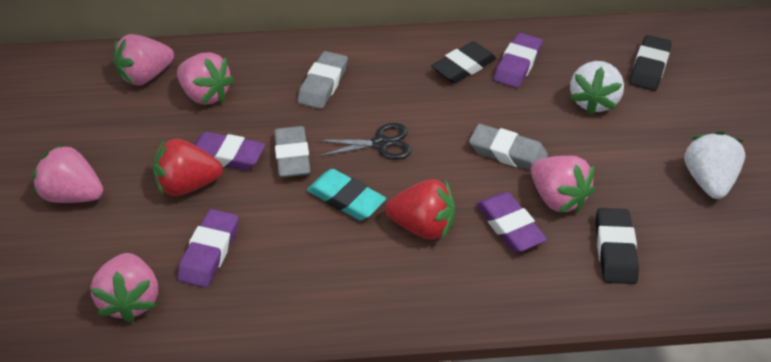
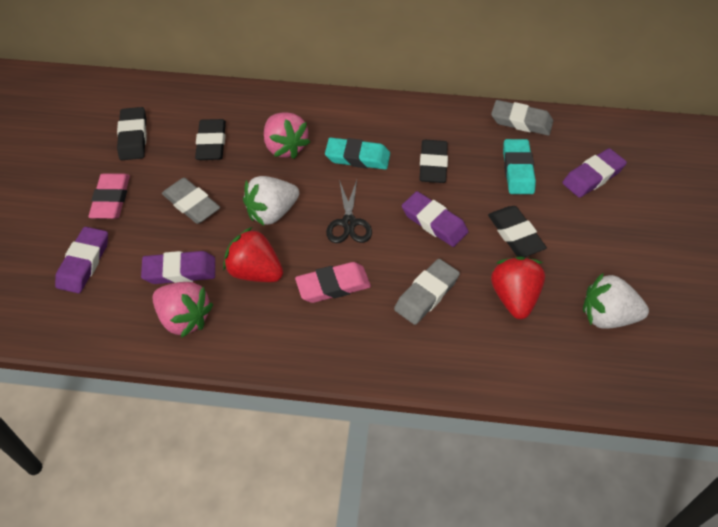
black eraser: 3 -> 4
pink eraser: 0 -> 2
pink strawberry: 5 -> 2
turquoise eraser: 1 -> 2

